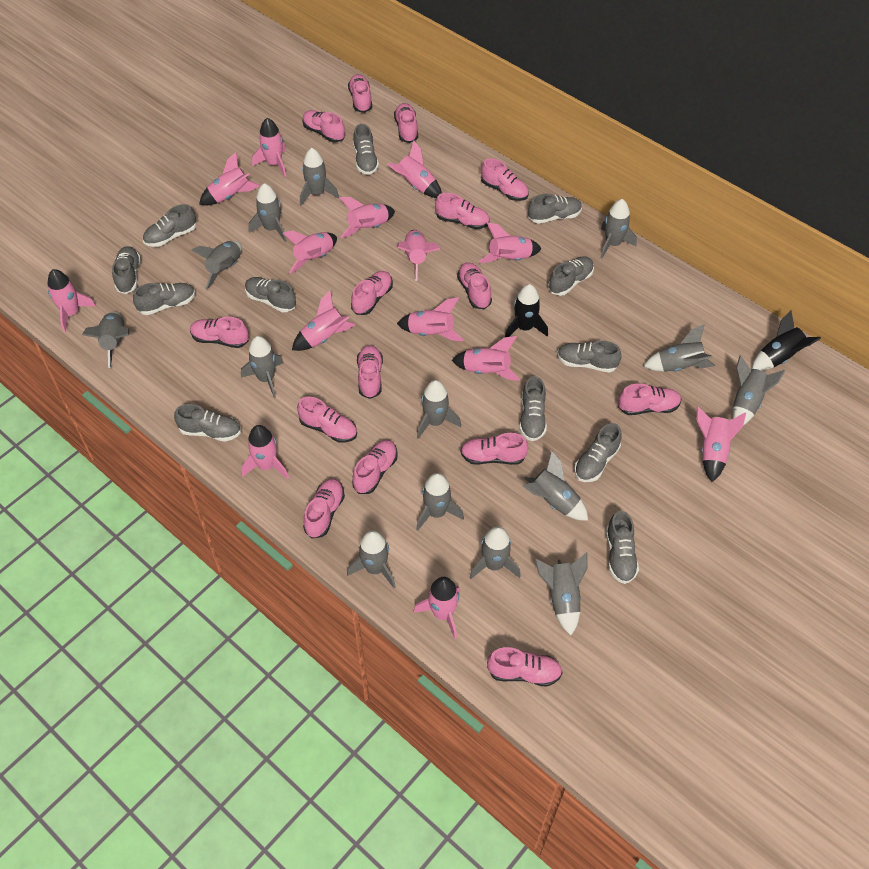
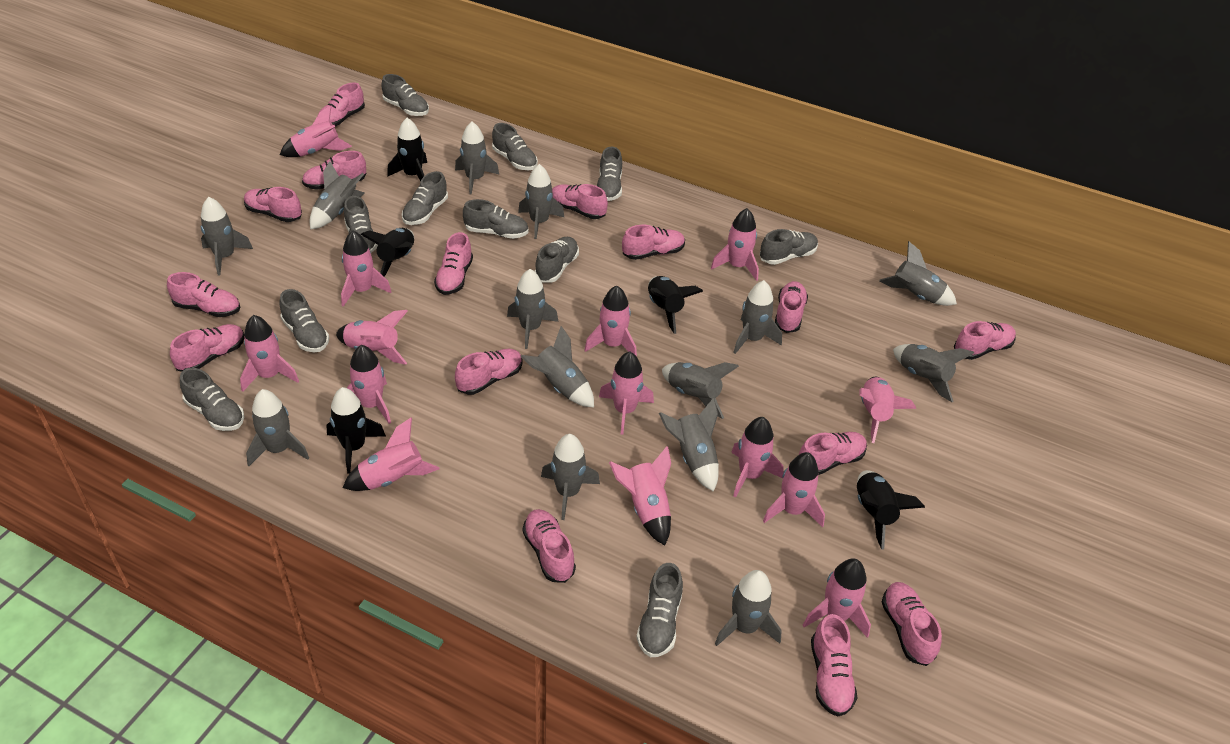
black rocket: 2 -> 5
grey shoe: 12 -> 11

